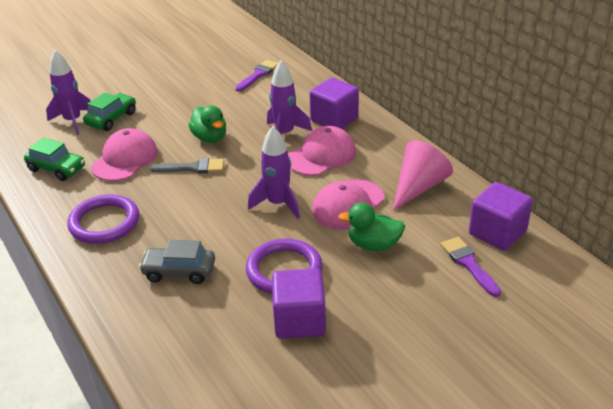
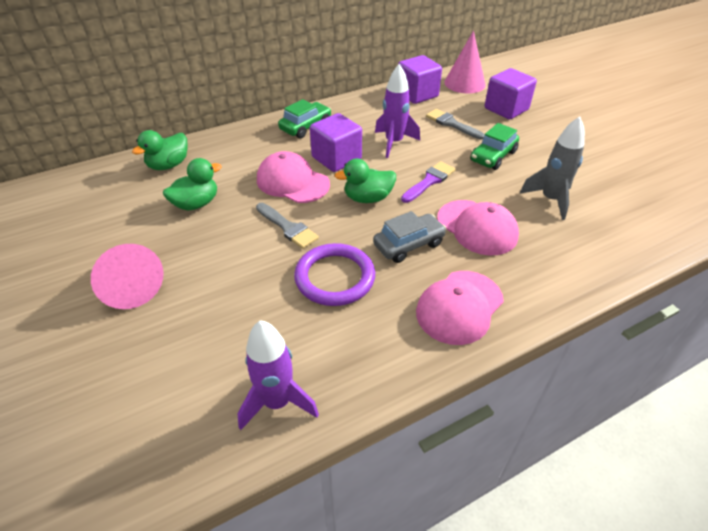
green duck: 2 -> 3
grey brush: 1 -> 2
grey rocket: 0 -> 1
pink cone: 1 -> 2
purple brush: 2 -> 1
purple ring: 2 -> 1
purple rocket: 3 -> 2

